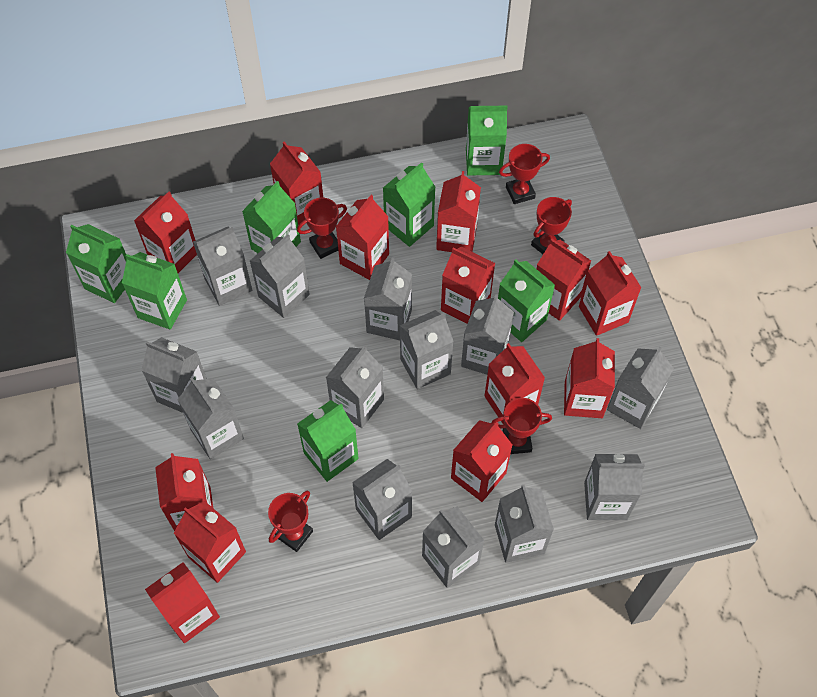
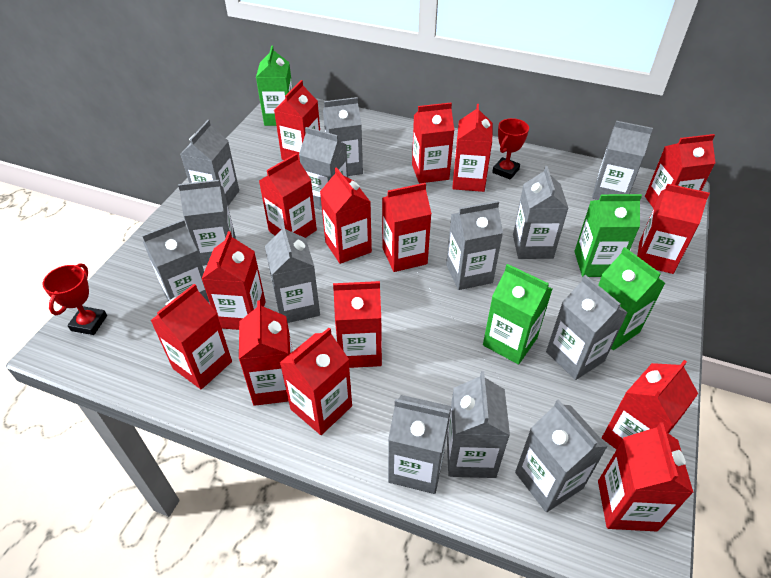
green carton: 7 -> 4
red carton: 13 -> 15
red trophy: 5 -> 2

